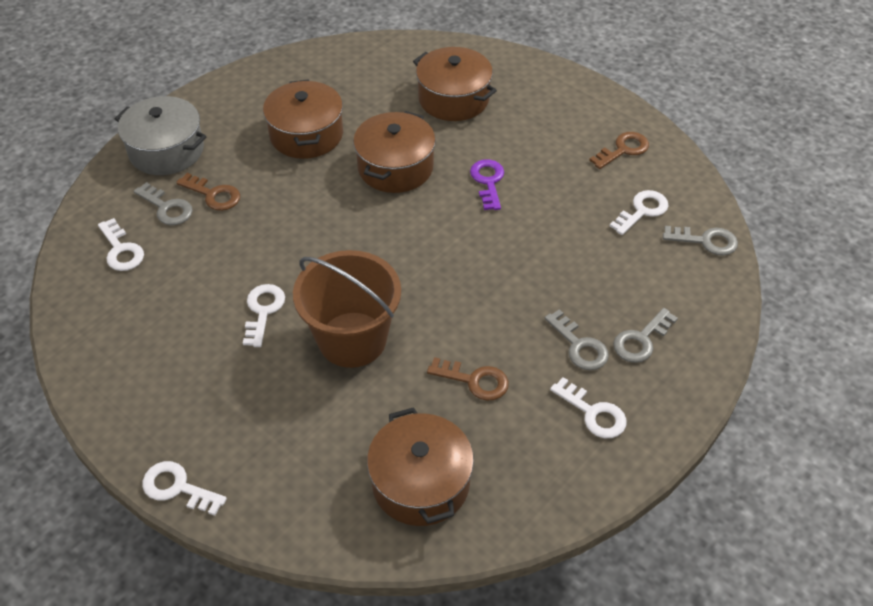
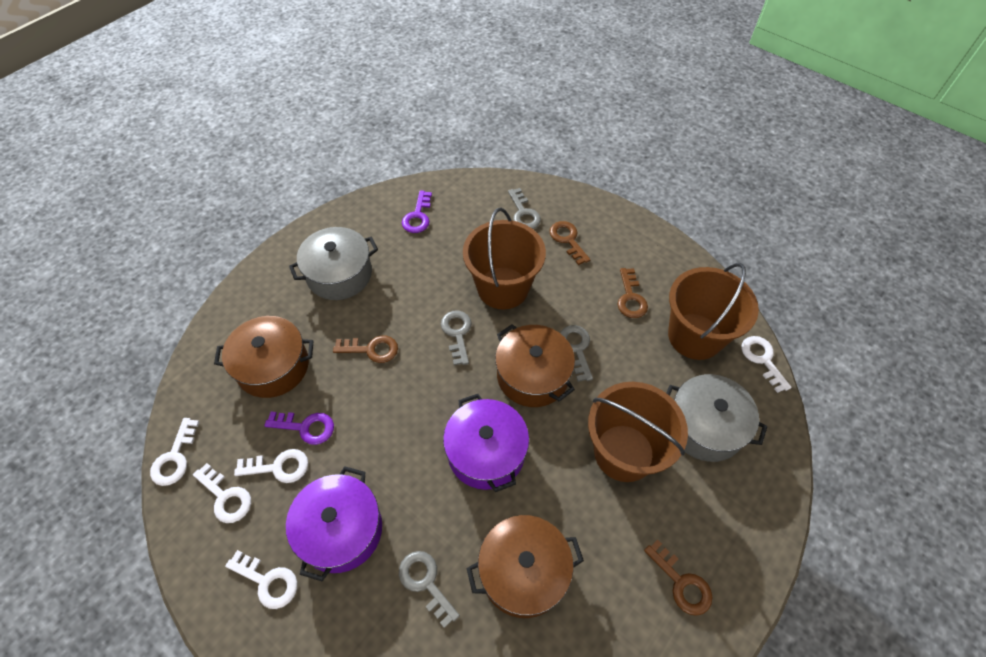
brown bucket: 1 -> 3
brown key: 3 -> 4
brown pot: 4 -> 3
grey pot: 1 -> 2
purple key: 1 -> 2
purple pot: 0 -> 2

